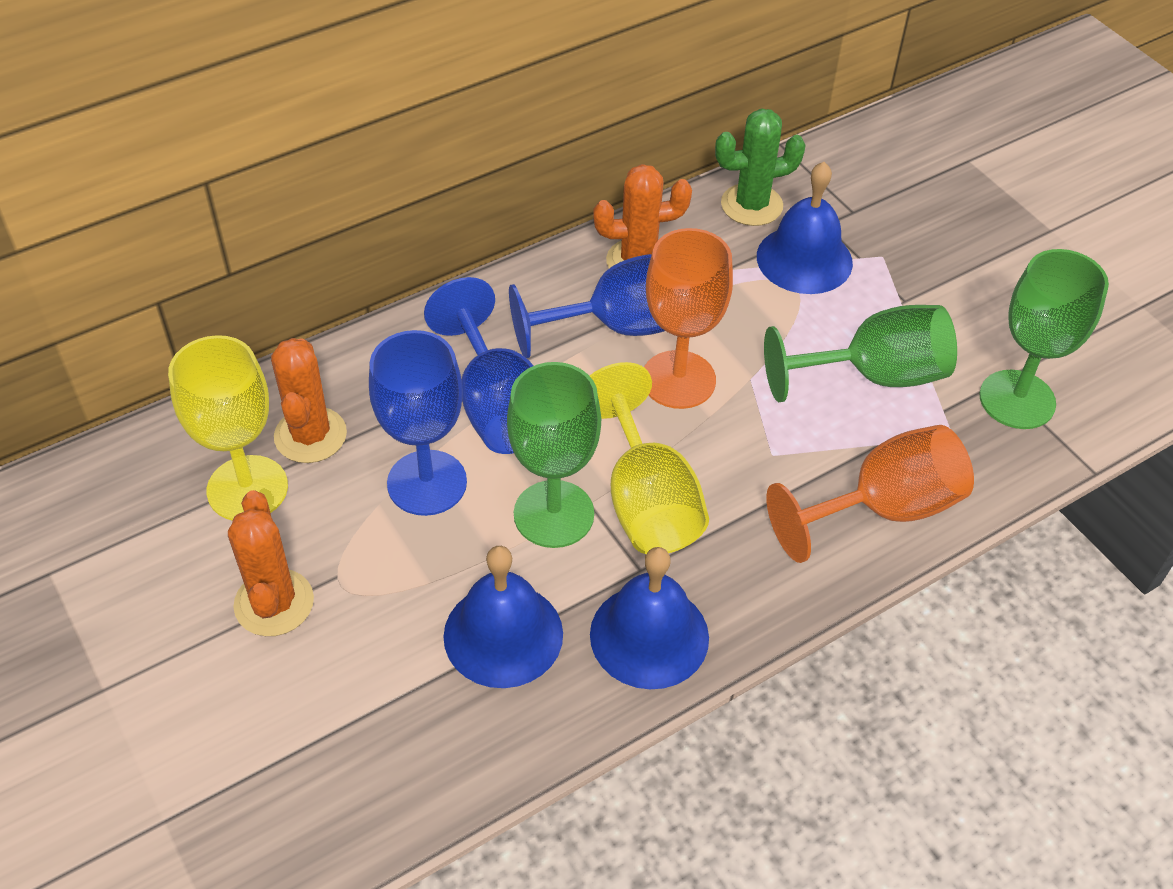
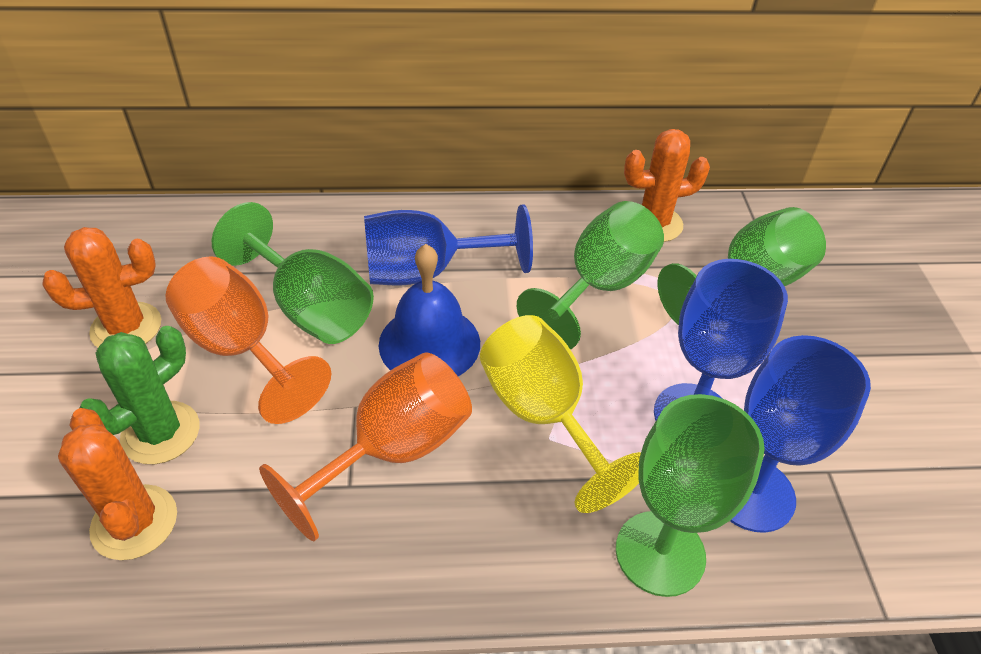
blue bell: 3 -> 1
green goblet: 3 -> 4
yellow goblet: 2 -> 1

